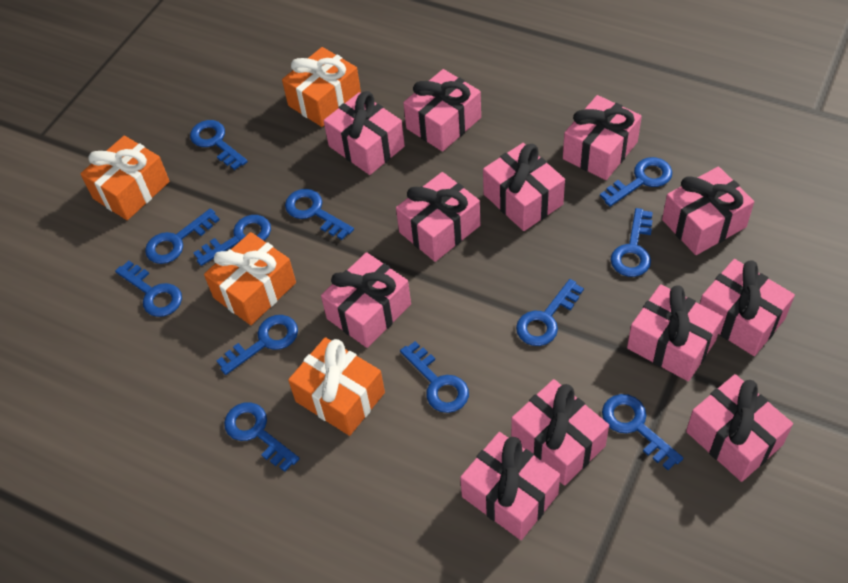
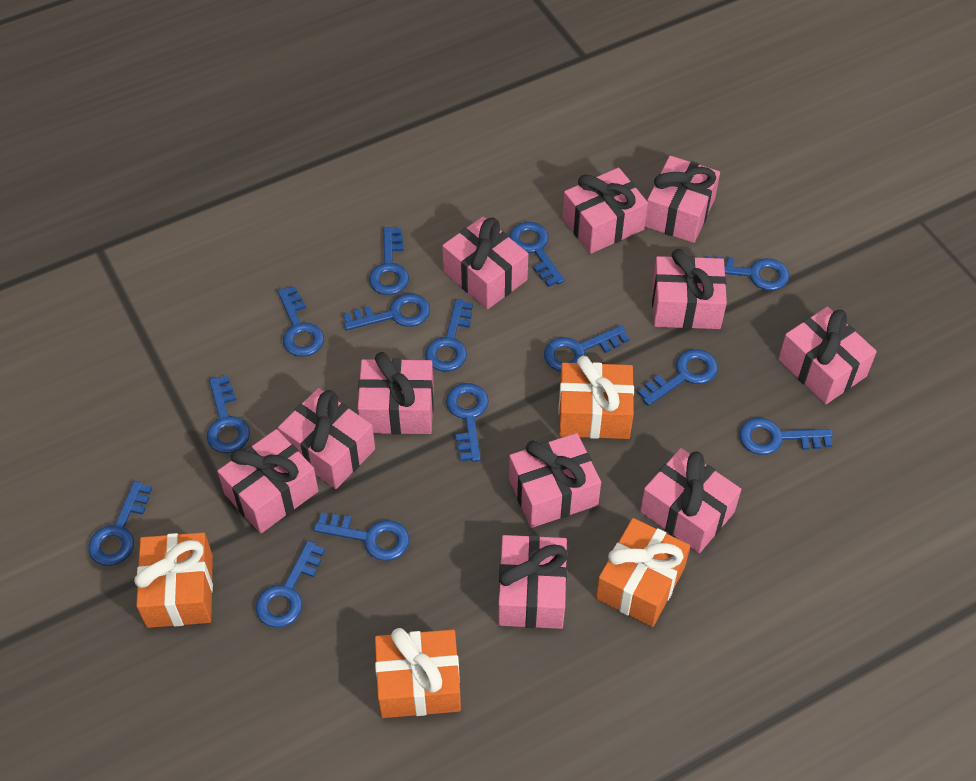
blue key: 12 -> 14
pink gift: 12 -> 11

